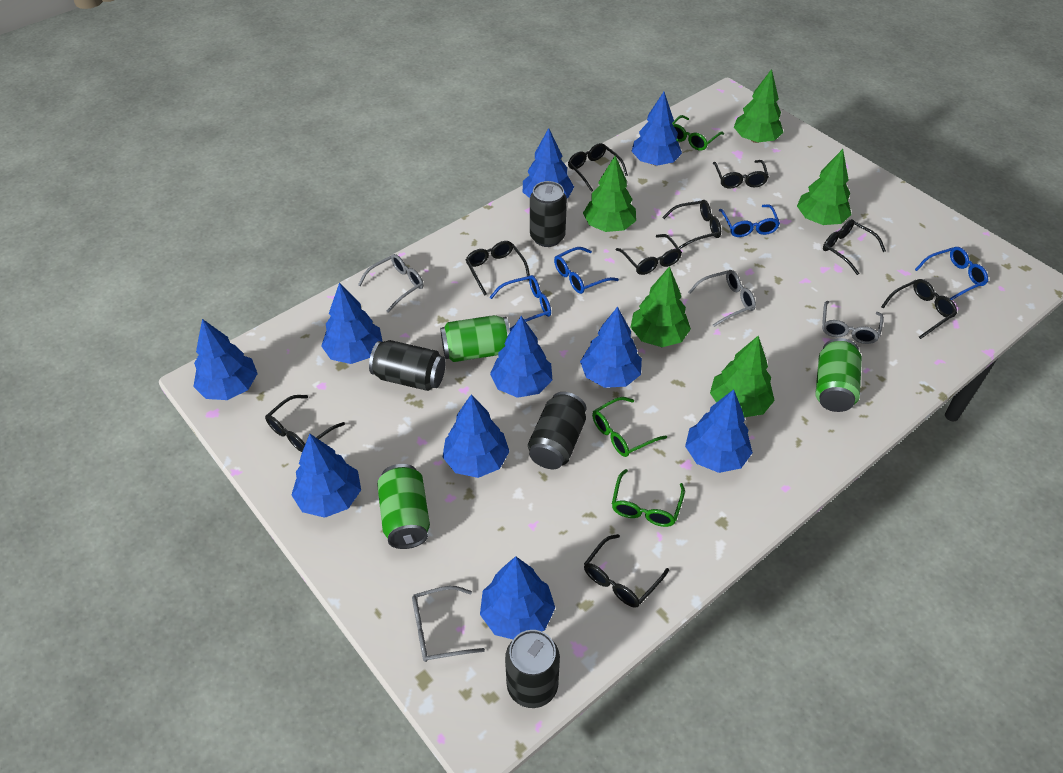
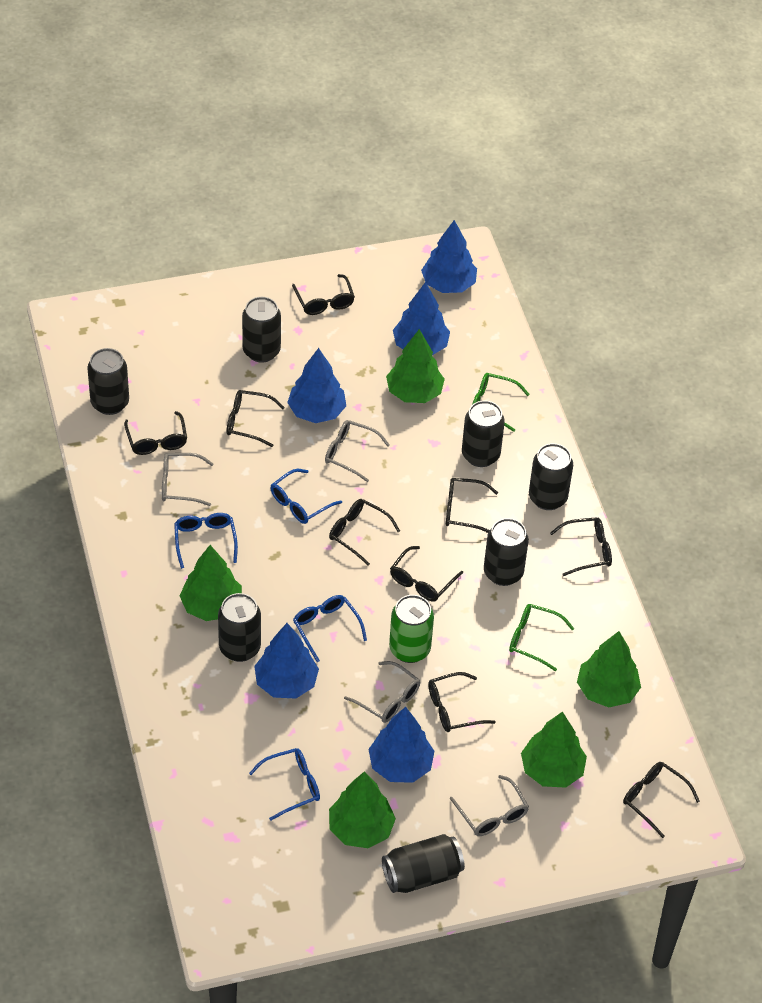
black can: 4 -> 7
blue tree: 10 -> 5
green can: 3 -> 1
green glasses: 3 -> 2

